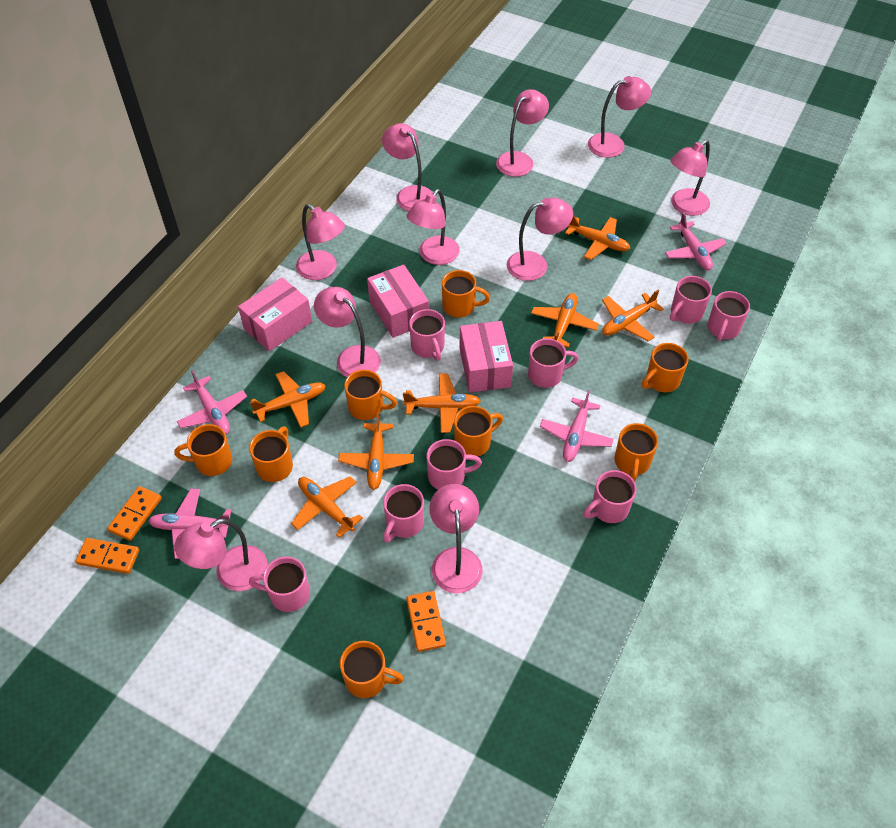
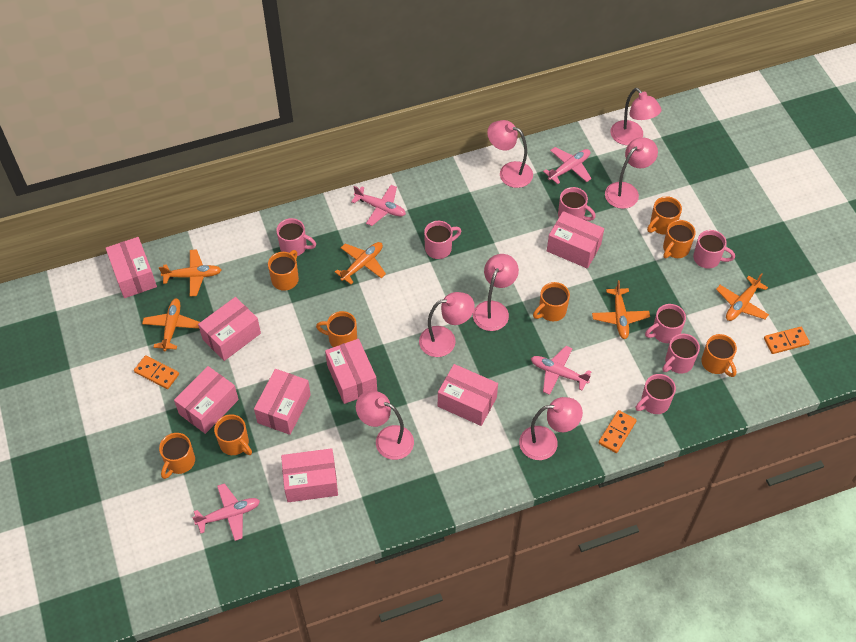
orange plane: 7 -> 5
pink box: 3 -> 8
pink lamp: 10 -> 7
pink mug: 8 -> 7

